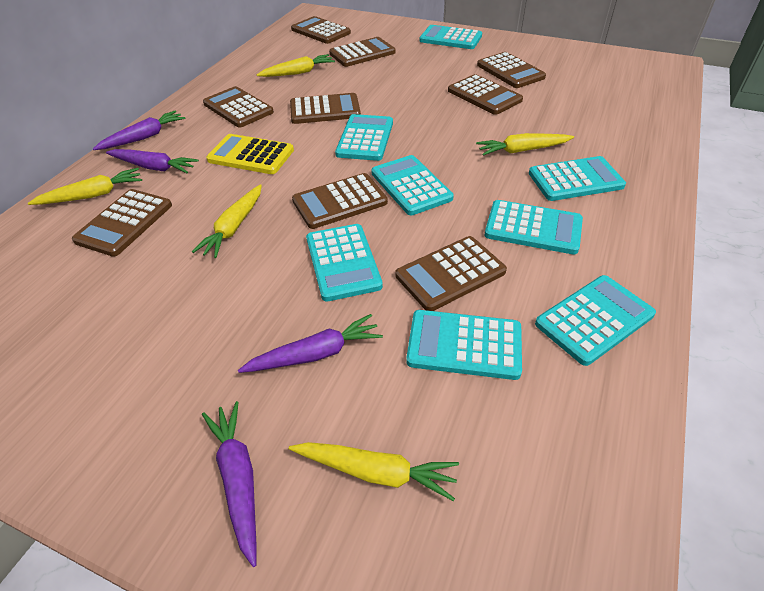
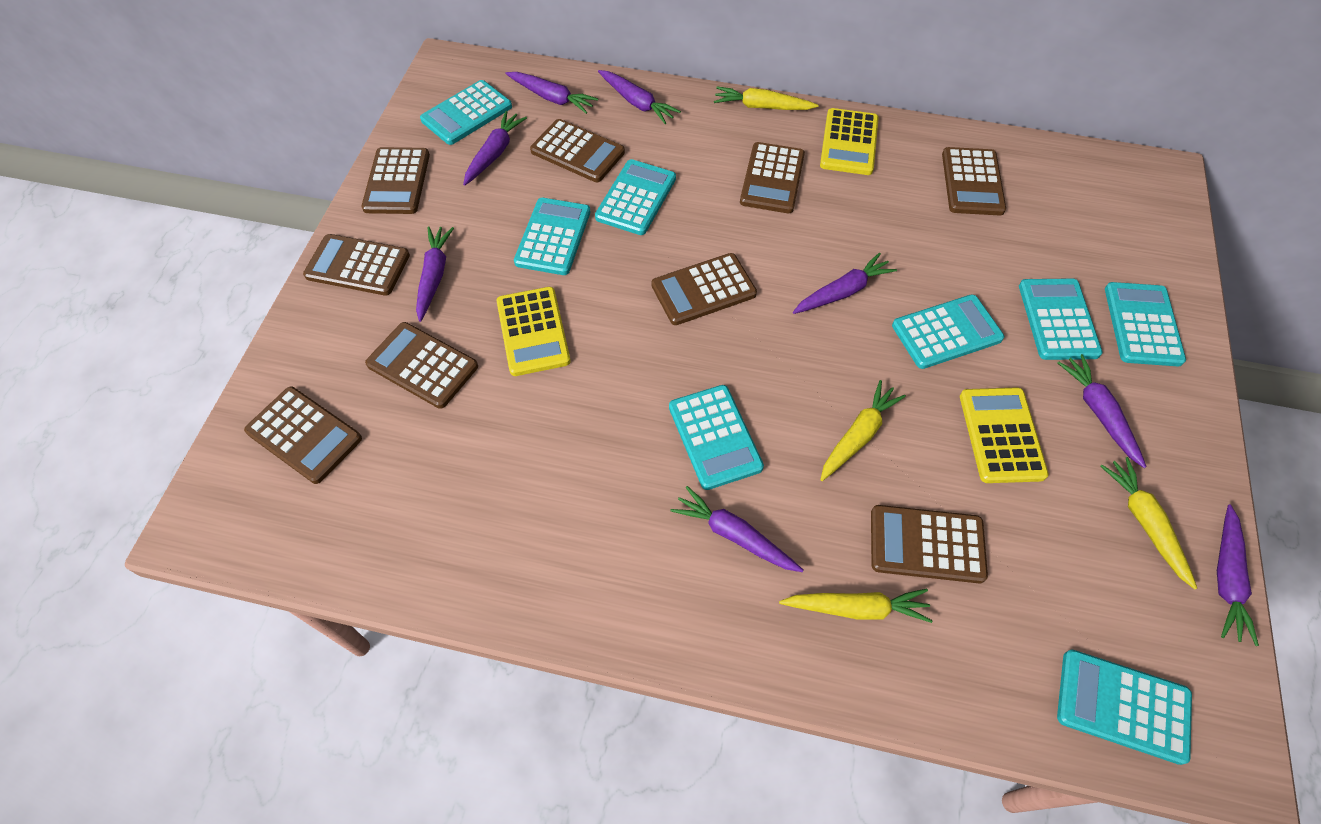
purple carrot: 4 -> 8
yellow calculator: 1 -> 3
yellow carrot: 5 -> 4

